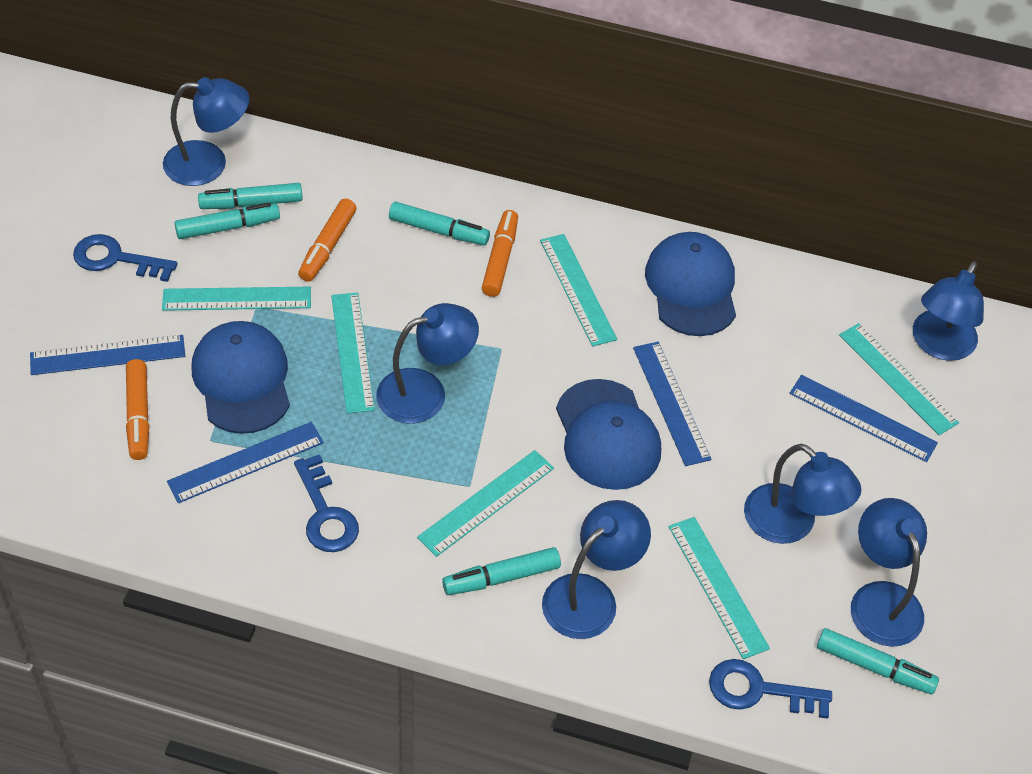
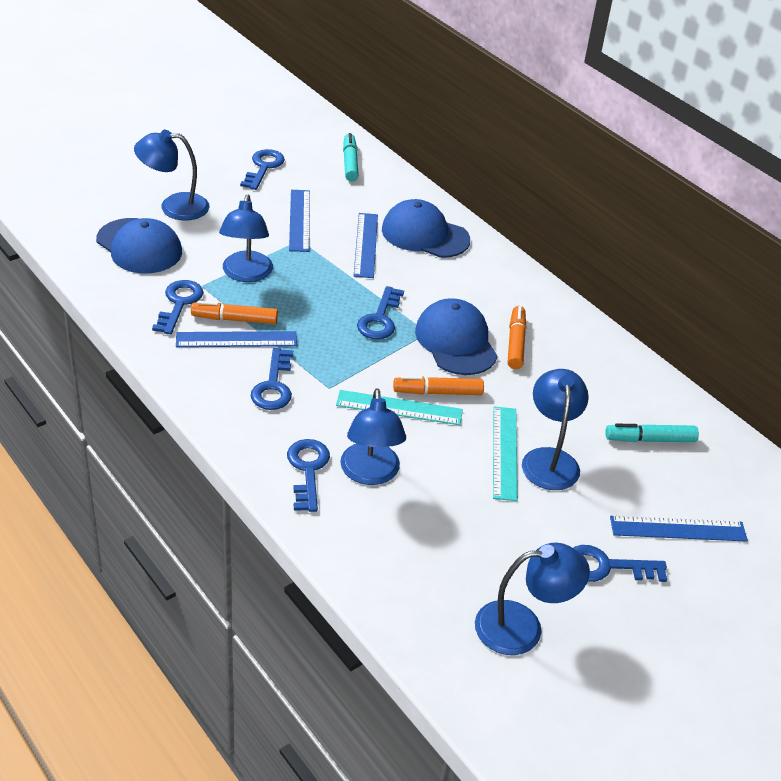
blue key: 3 -> 6
blue lamp: 6 -> 5
turquoise marker: 5 -> 2
turquoise ruler: 6 -> 2

